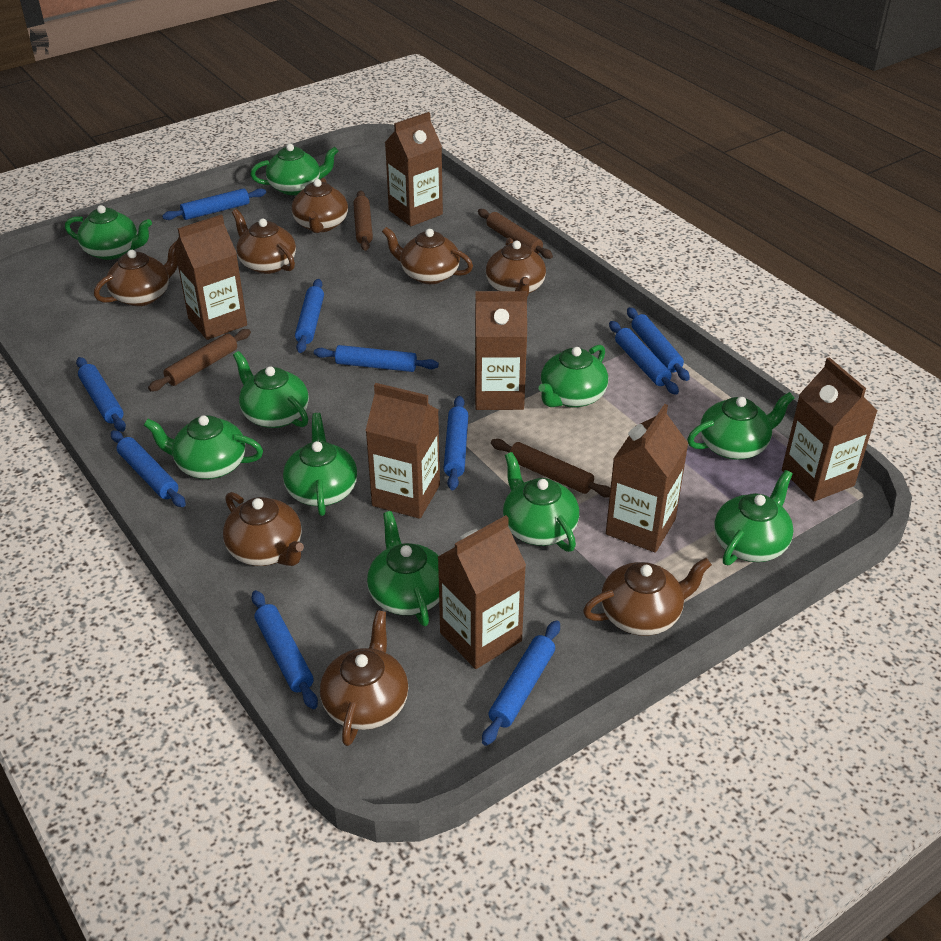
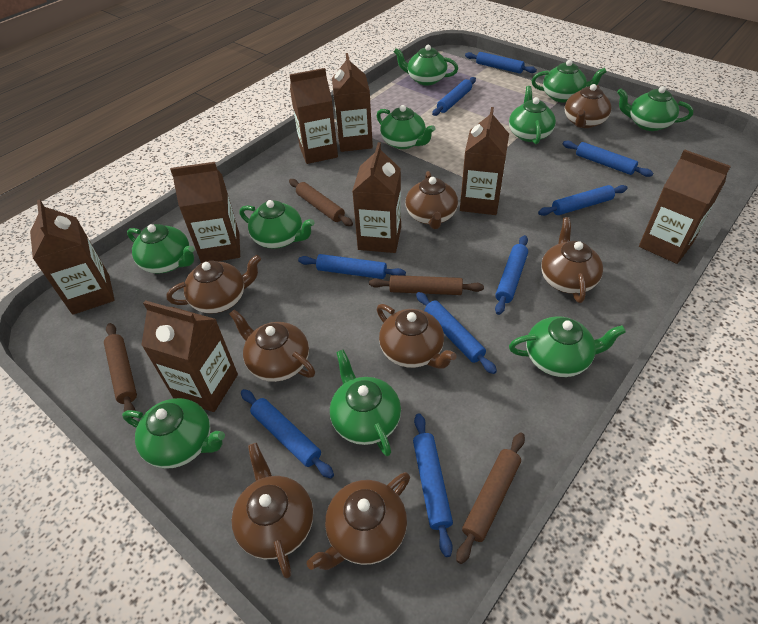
blue rolling pin: 10 -> 9
brown carton: 7 -> 8

